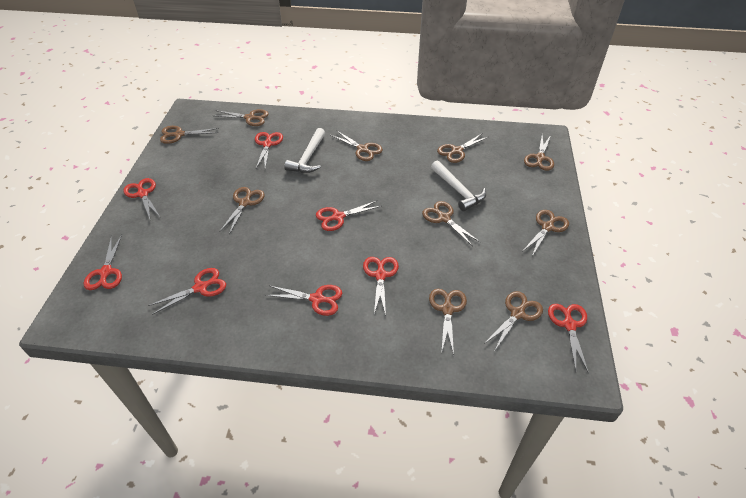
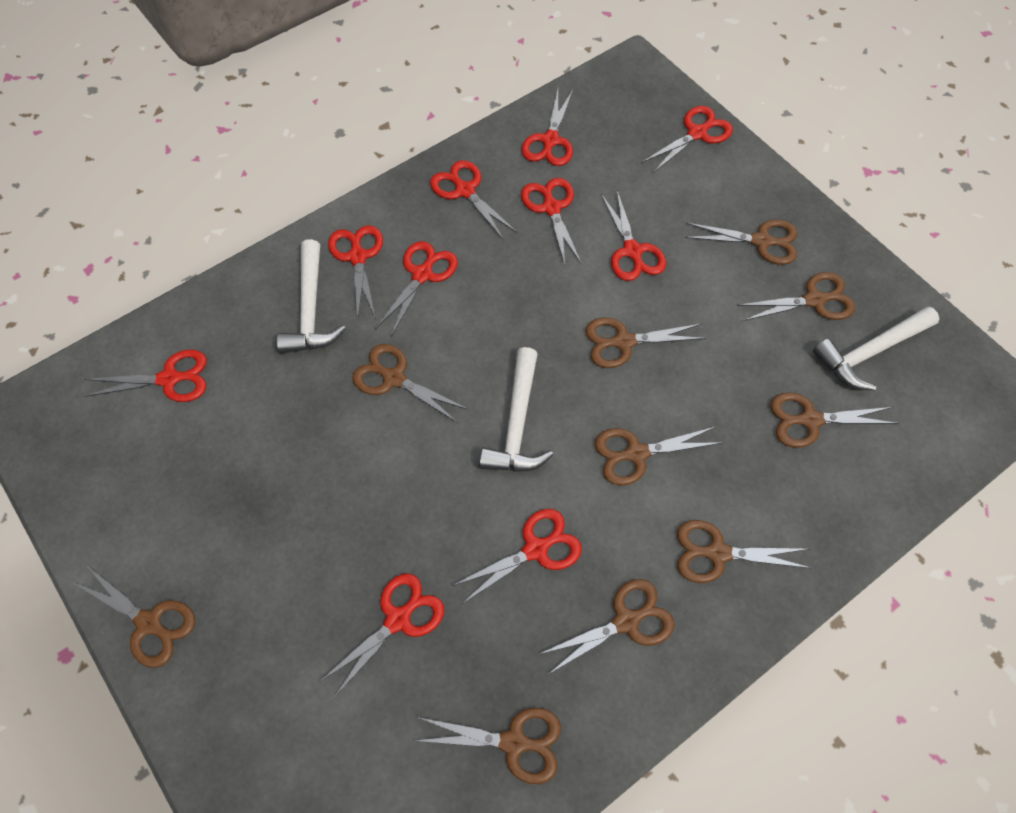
red scissors: 8 -> 10
white hammer: 2 -> 3

